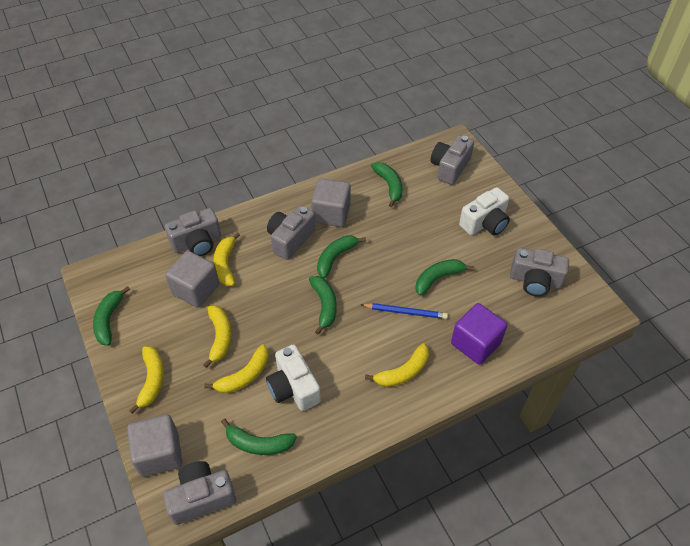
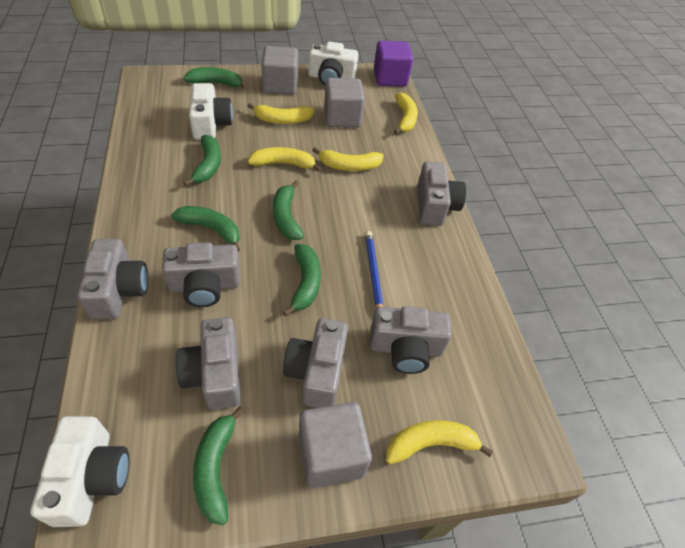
grey camera: 5 -> 6
white camera: 2 -> 3

